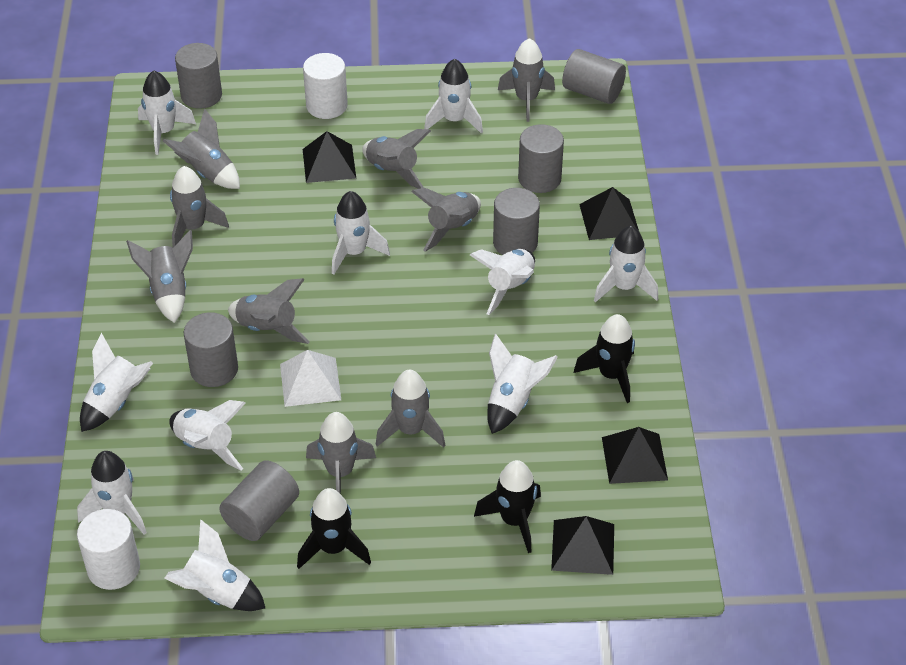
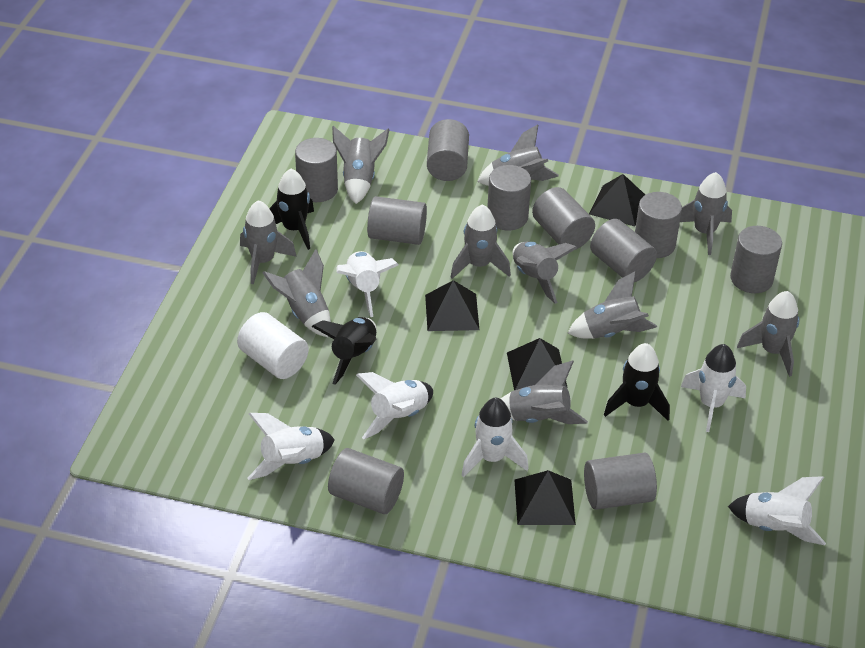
grey cylinder: 6 -> 10
grey rocket: 9 -> 10
white cylinder: 2 -> 1
white pyramid: 1 -> 0
white rocket: 10 -> 6

